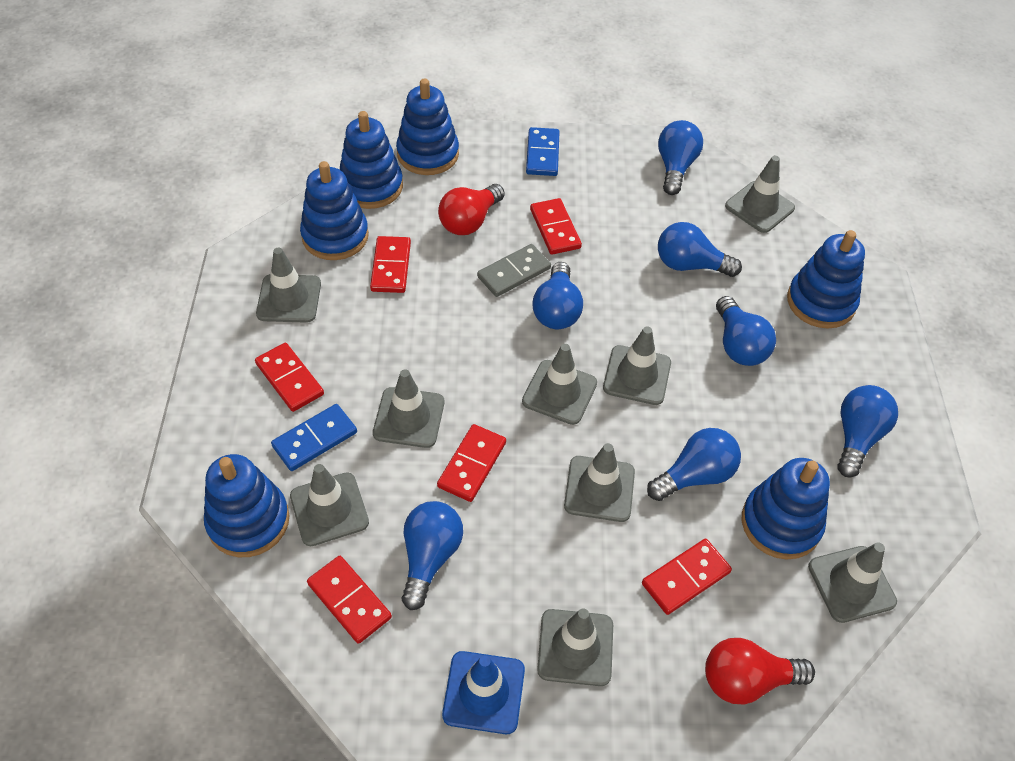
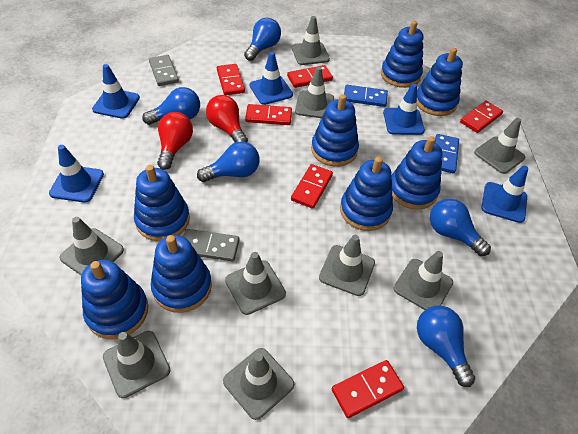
blue light bulb: 7 -> 5
blue stacking toy: 6 -> 8
blue traffic cone: 1 -> 5
grey domino: 1 -> 2

